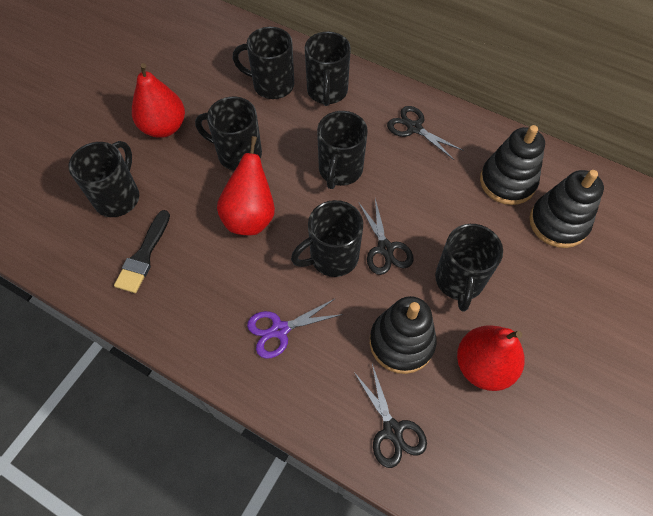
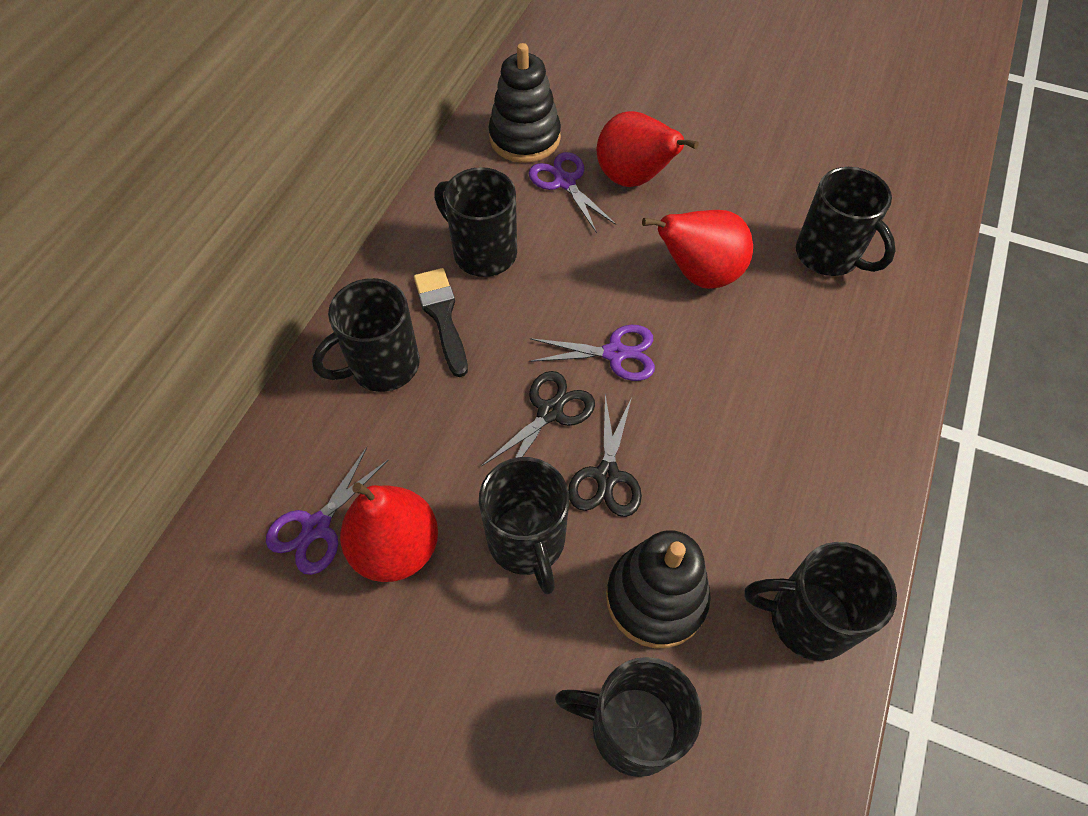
black mug: 7 -> 6
black scissors: 3 -> 2
black stacking toy: 3 -> 2
purple scissors: 1 -> 3

